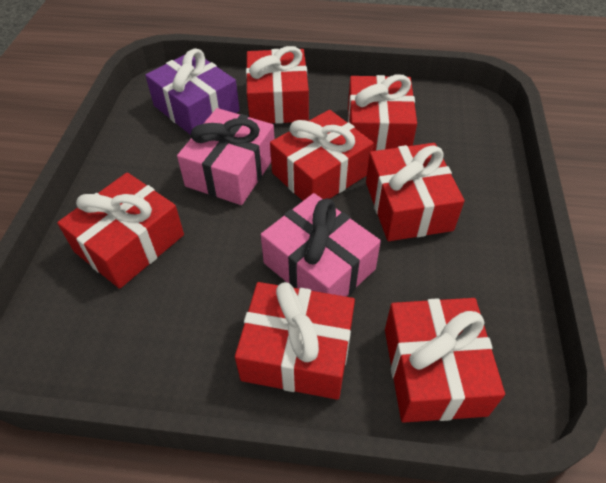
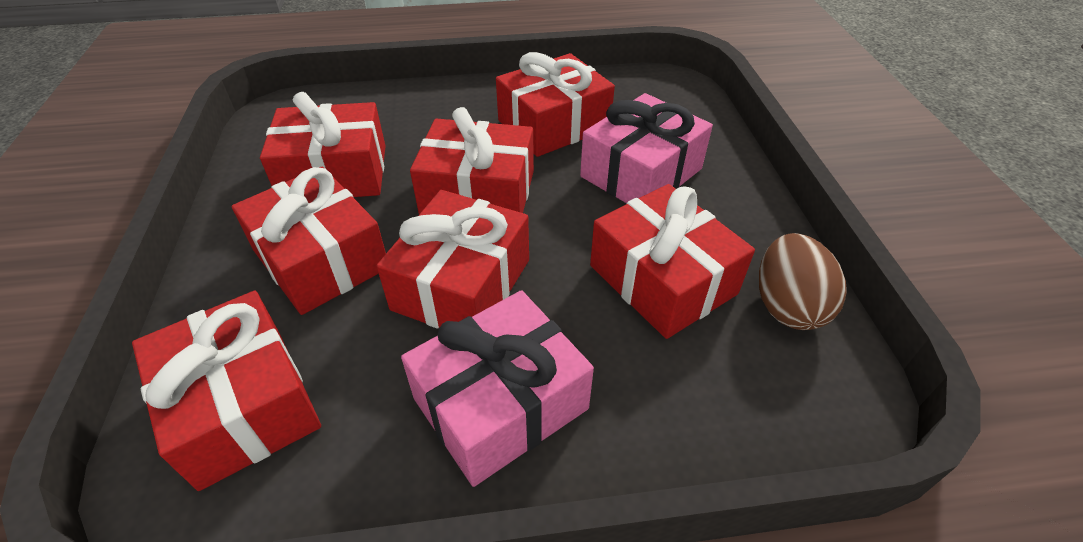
brown egg: 0 -> 1
purple gift: 1 -> 0

